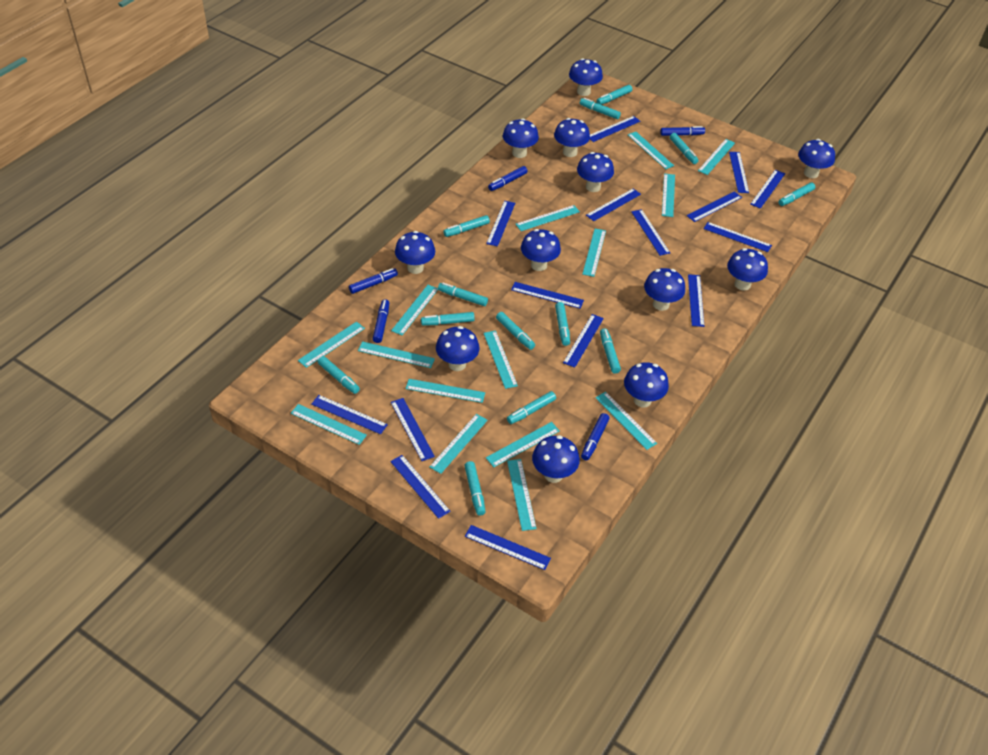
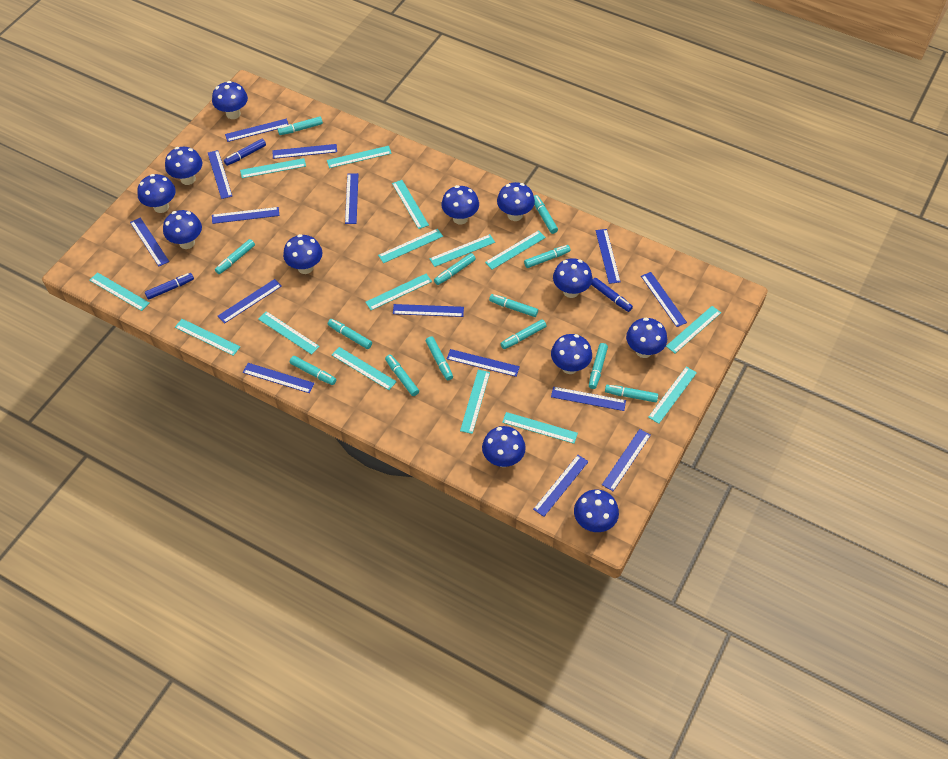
blue marker: 5 -> 3

